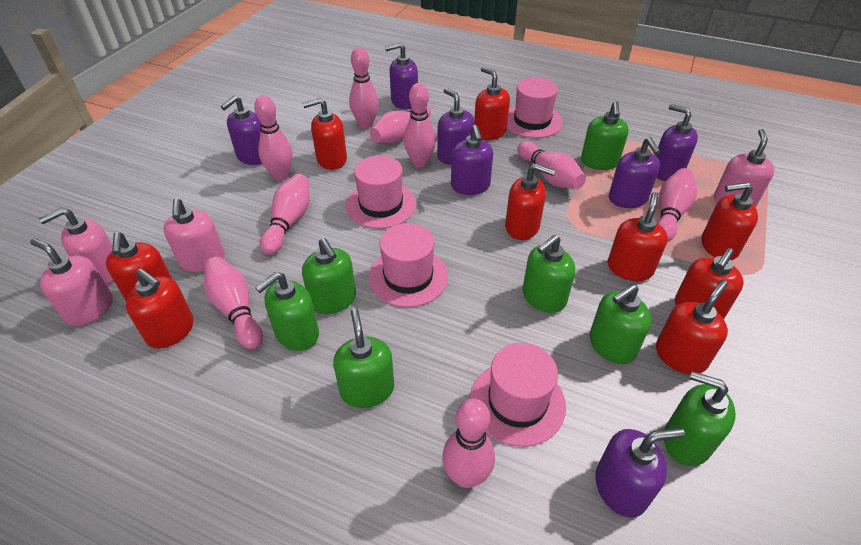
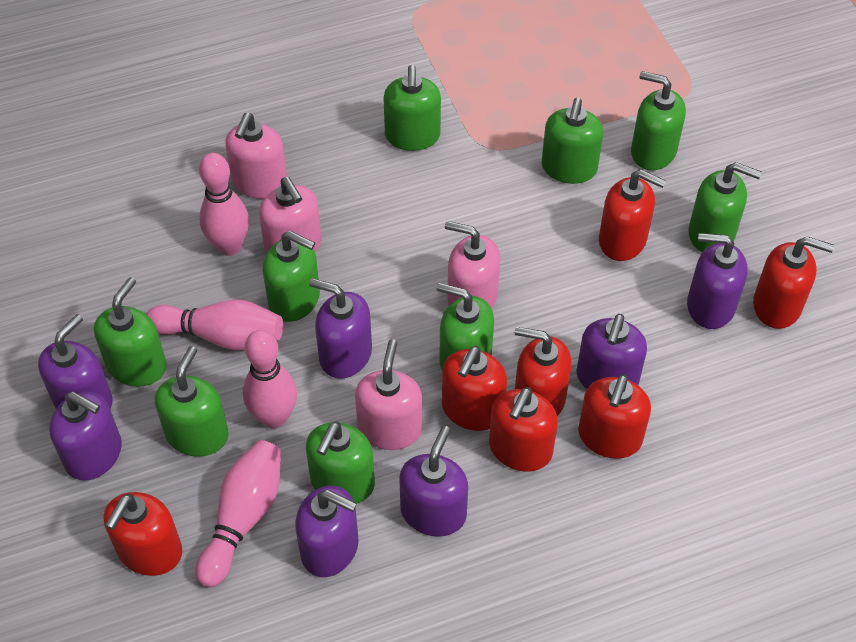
green soap dispenser: 7 -> 9
pink bowling pin: 9 -> 4
pink hat: 4 -> 0
red soap dispenser: 9 -> 7

